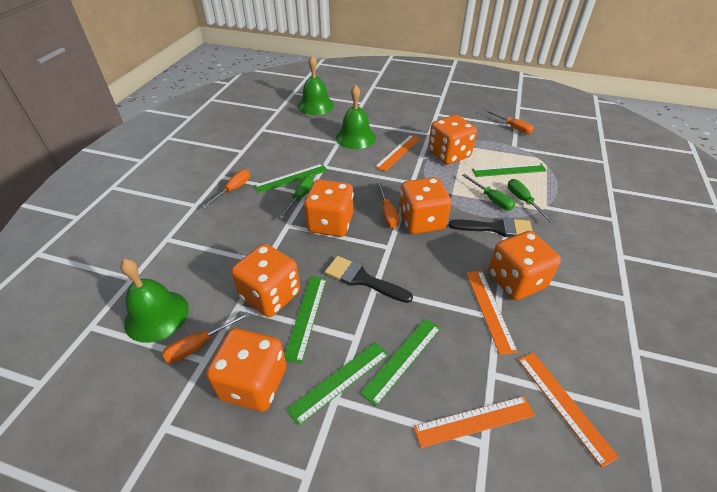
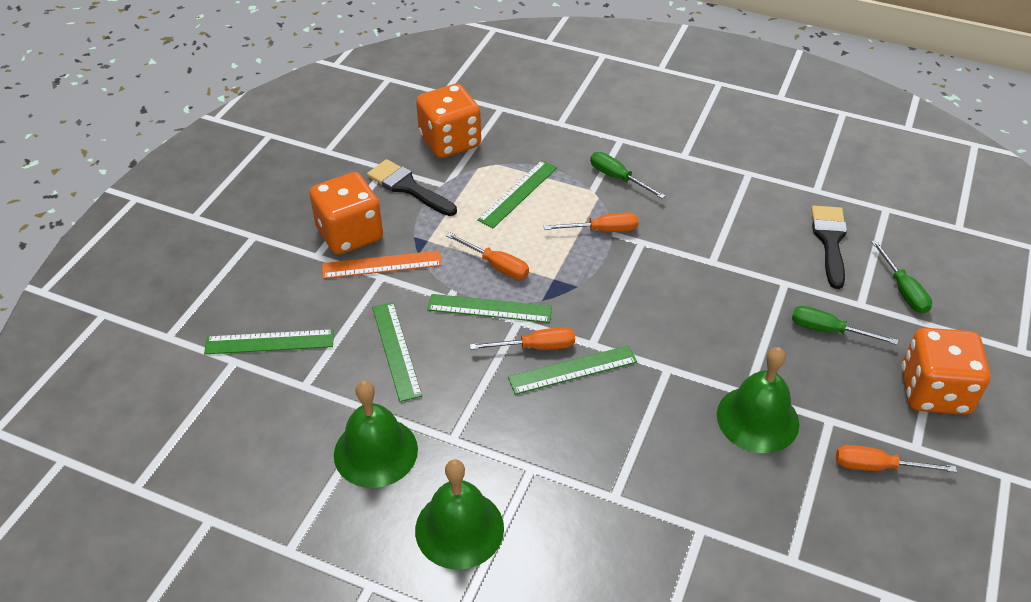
orange dice: 6 -> 3
orange ruler: 4 -> 1

